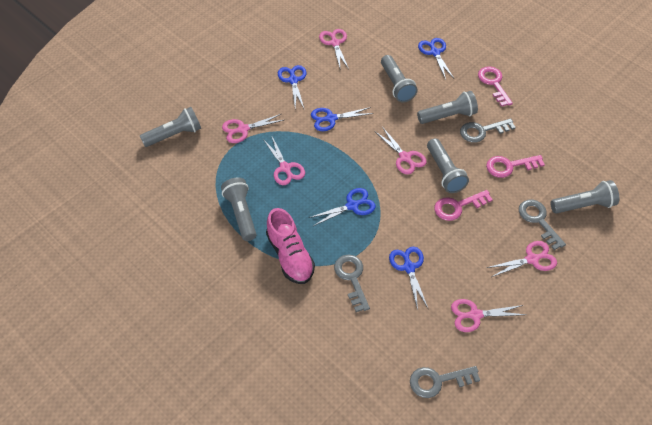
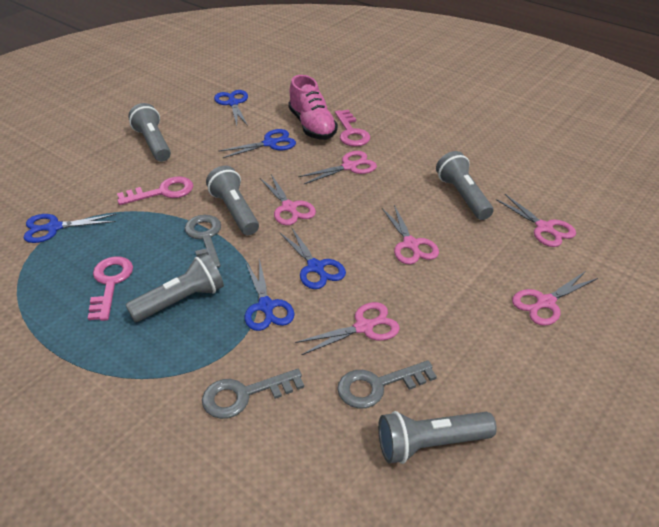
grey flashlight: 6 -> 5
grey key: 4 -> 3

